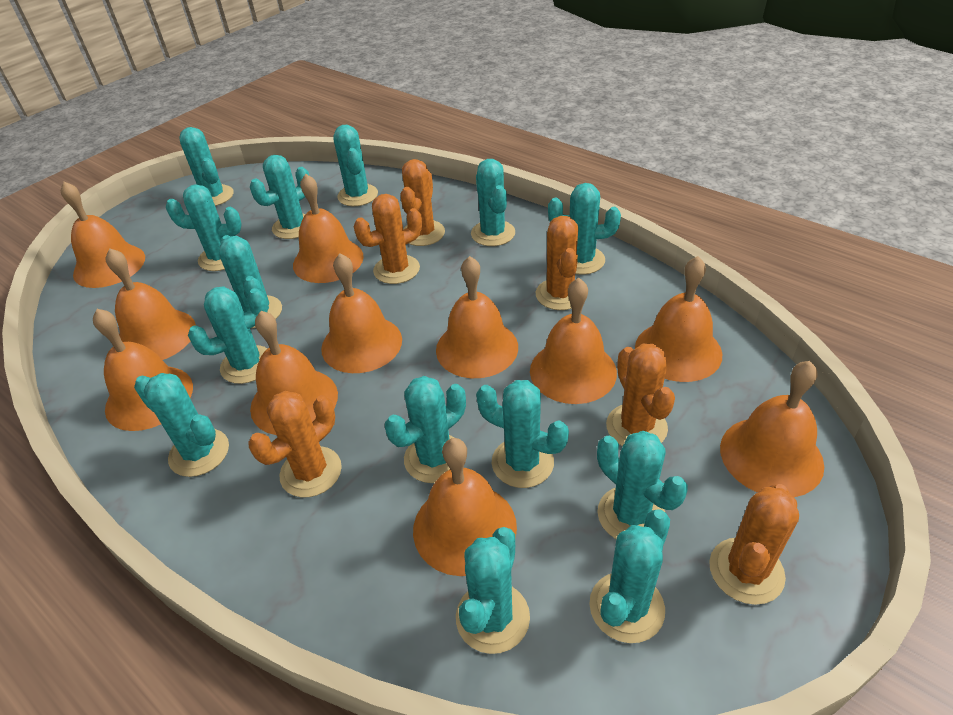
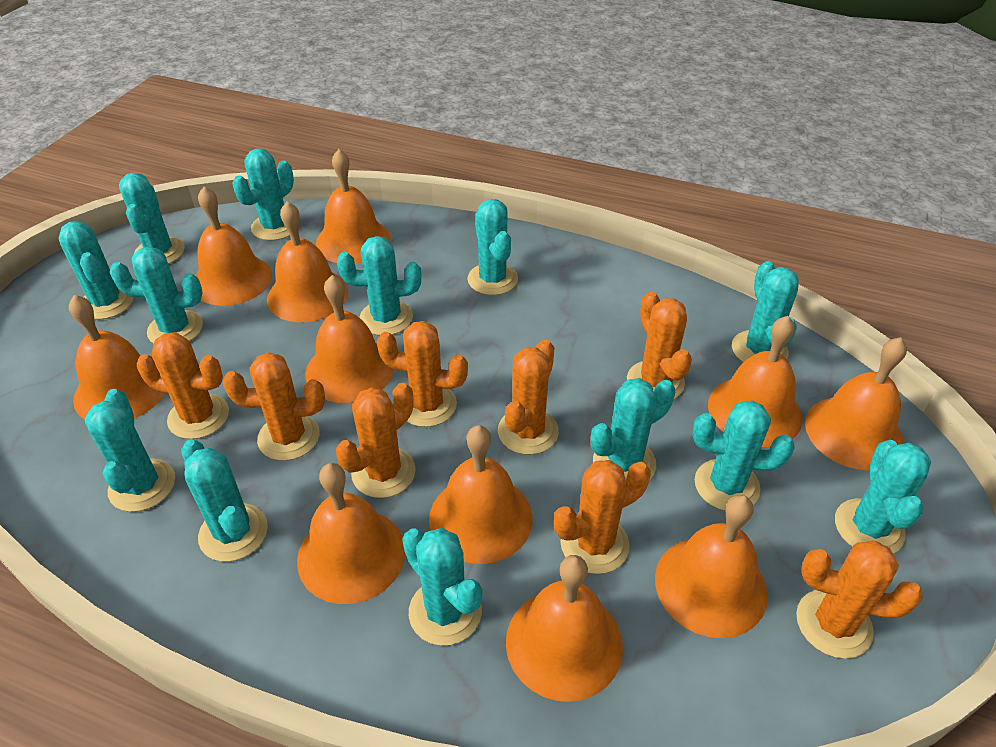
orange cactus: 6 -> 8
turquoise cactus: 14 -> 13

